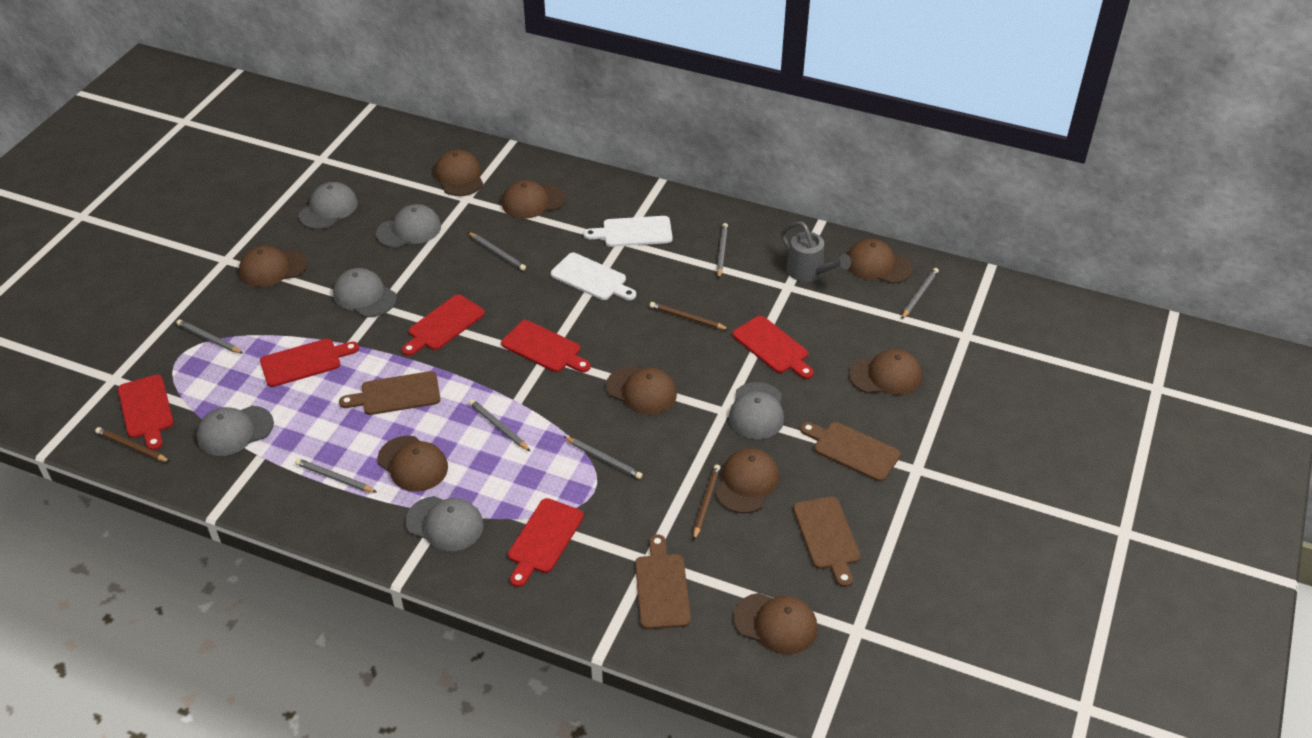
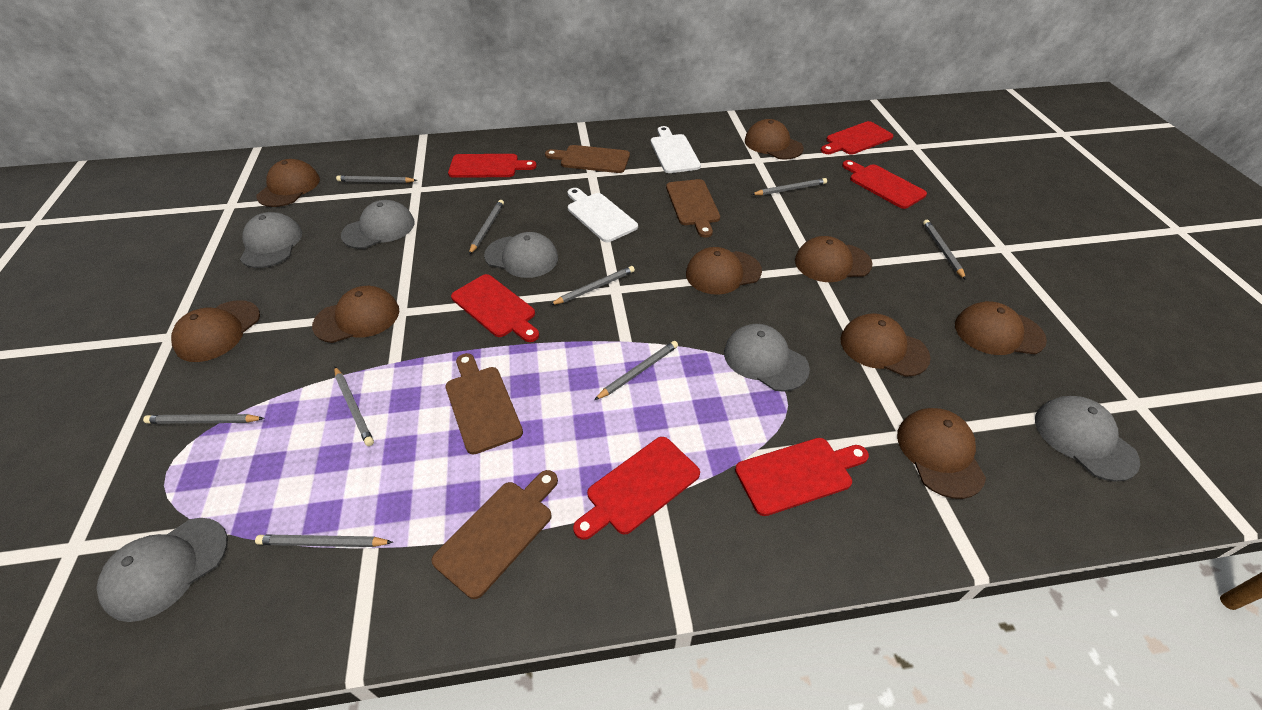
brown pencil: 3 -> 0
grey pencil: 7 -> 9
grey watering can: 1 -> 0

